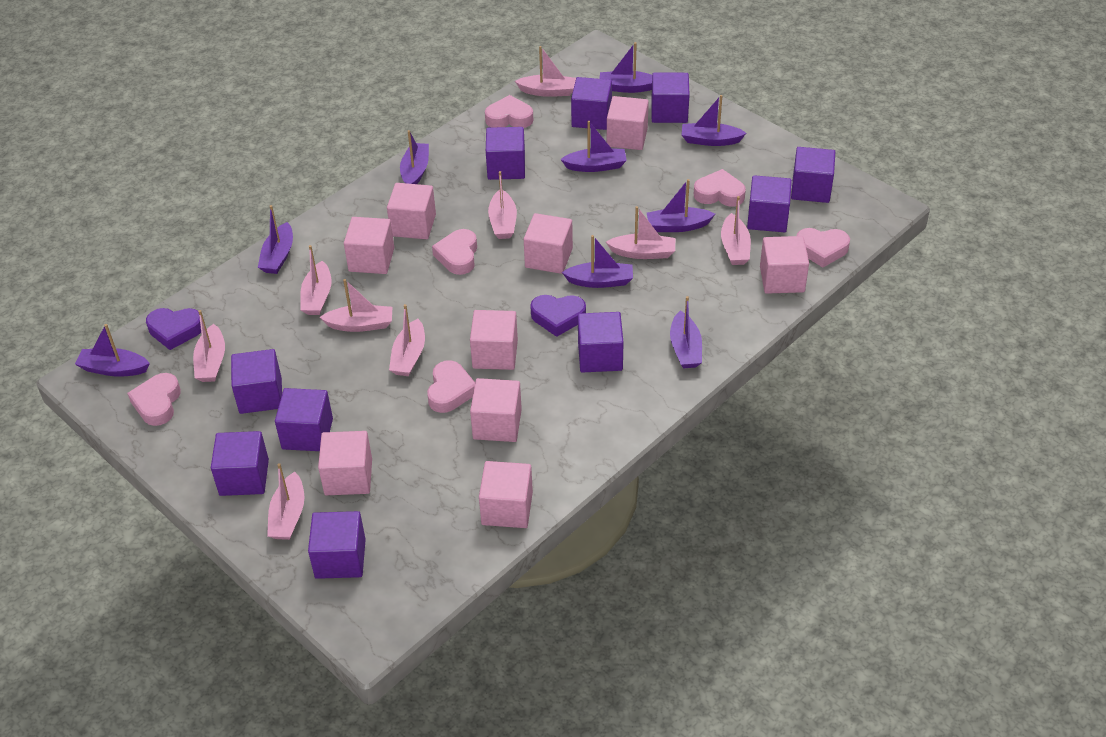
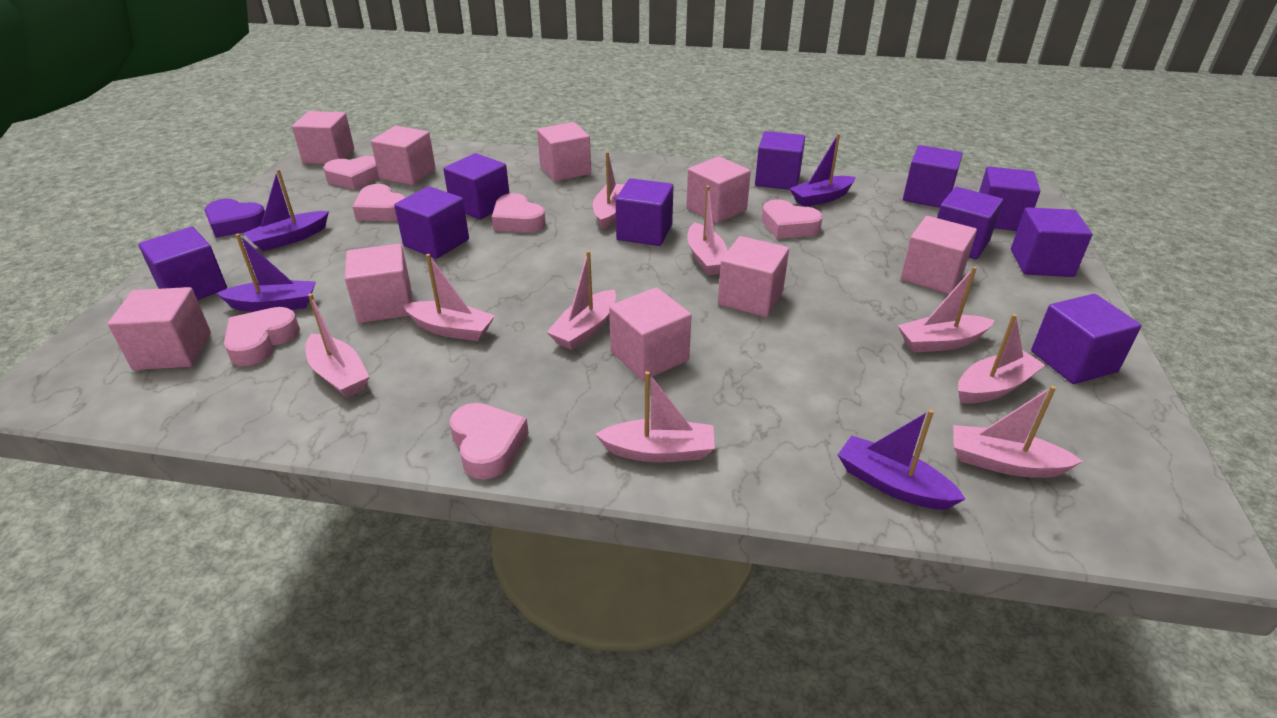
purple boat: 9 -> 4
purple heart: 2 -> 1

